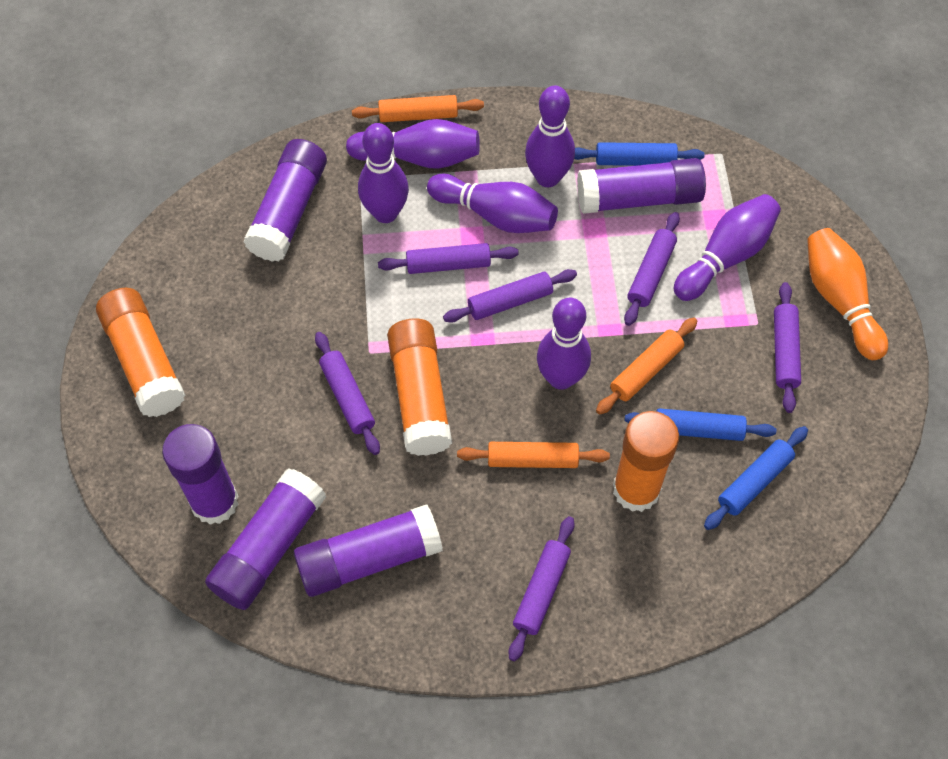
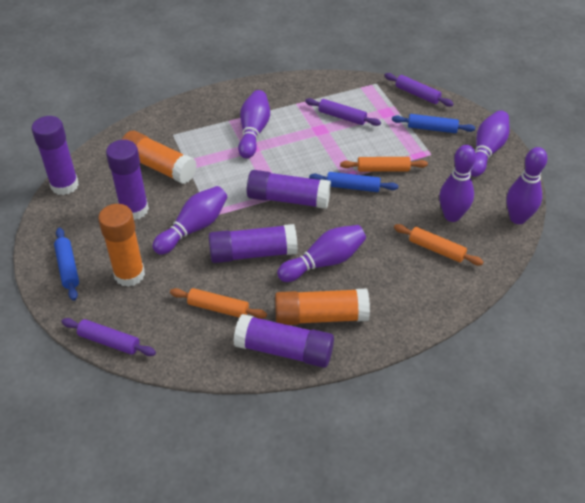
orange bowling pin: 1 -> 0
purple rolling pin: 6 -> 3

